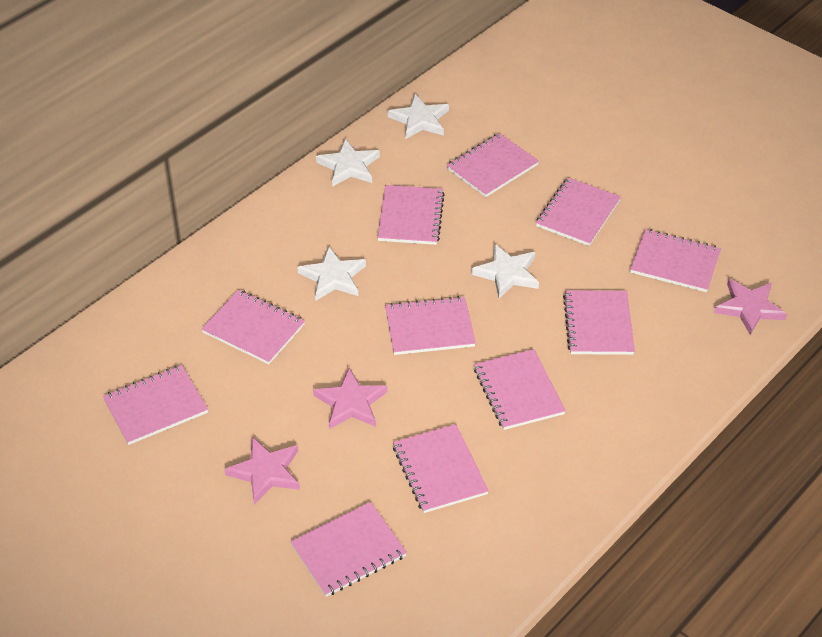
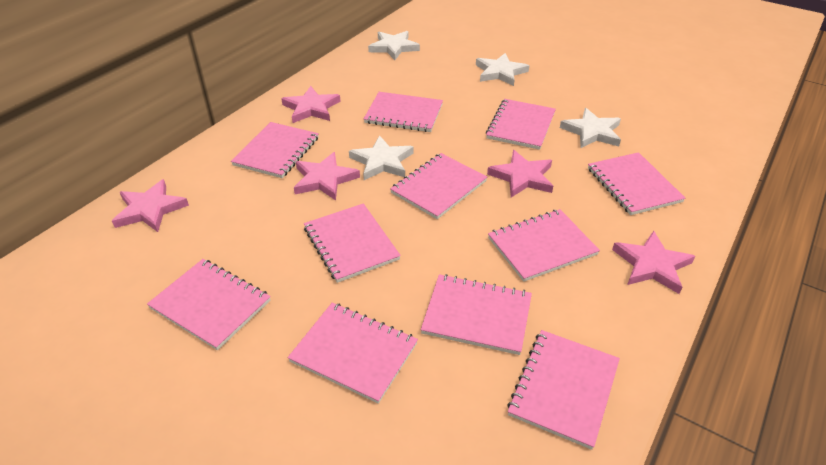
pink star: 3 -> 5

